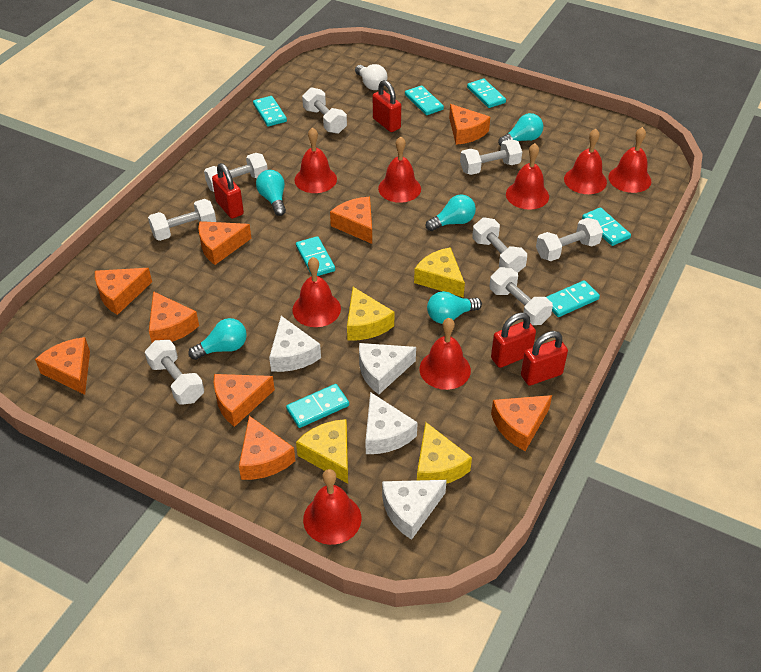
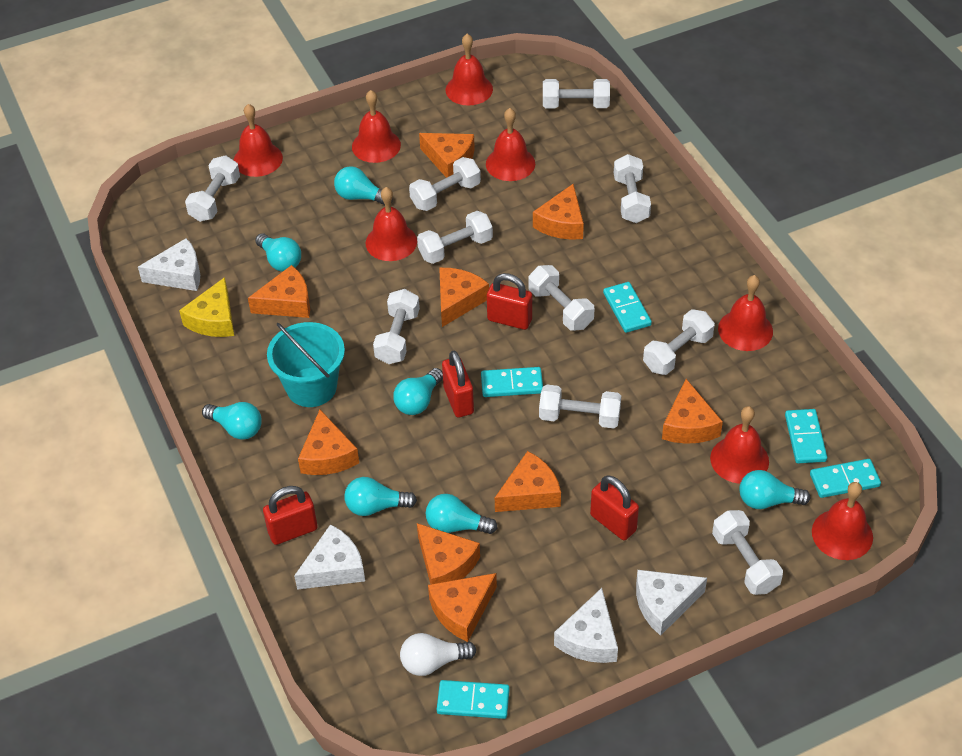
turquoise bucket: 0 -> 1
turquoise domino: 7 -> 5
turquoise light bulb: 5 -> 7
white dumbbell: 8 -> 10
yellow cheese: 4 -> 1

